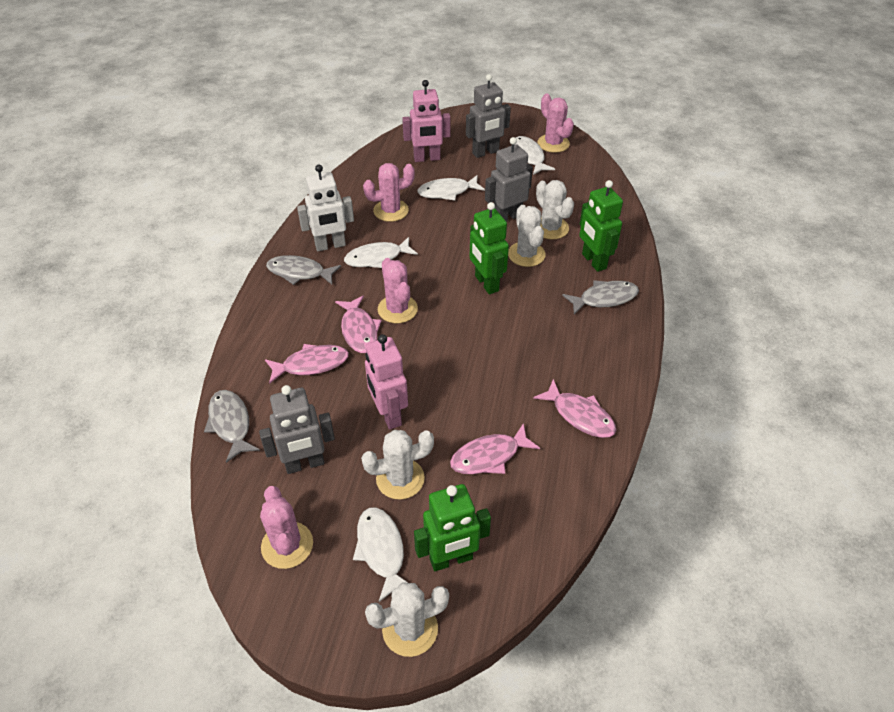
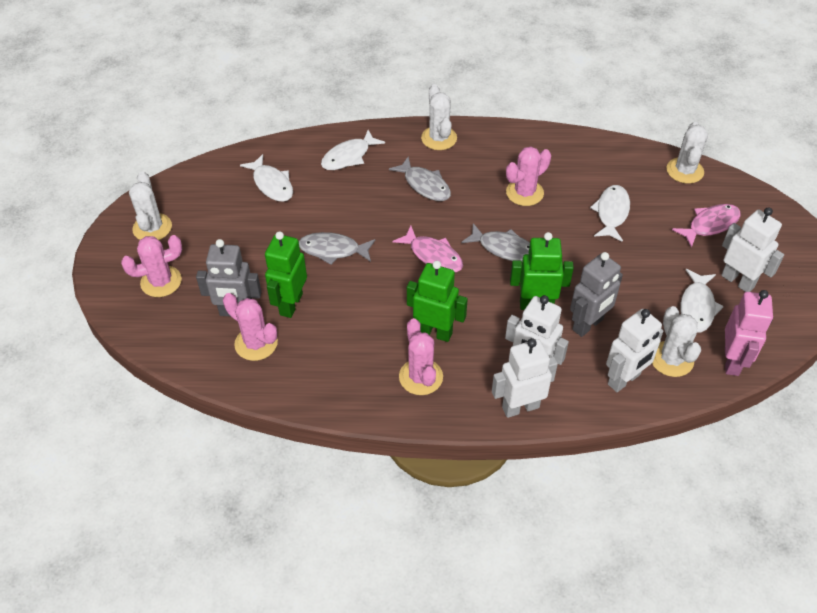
grey robot: 3 -> 2
pink fish: 4 -> 2
pink robot: 2 -> 1
white robot: 1 -> 4

